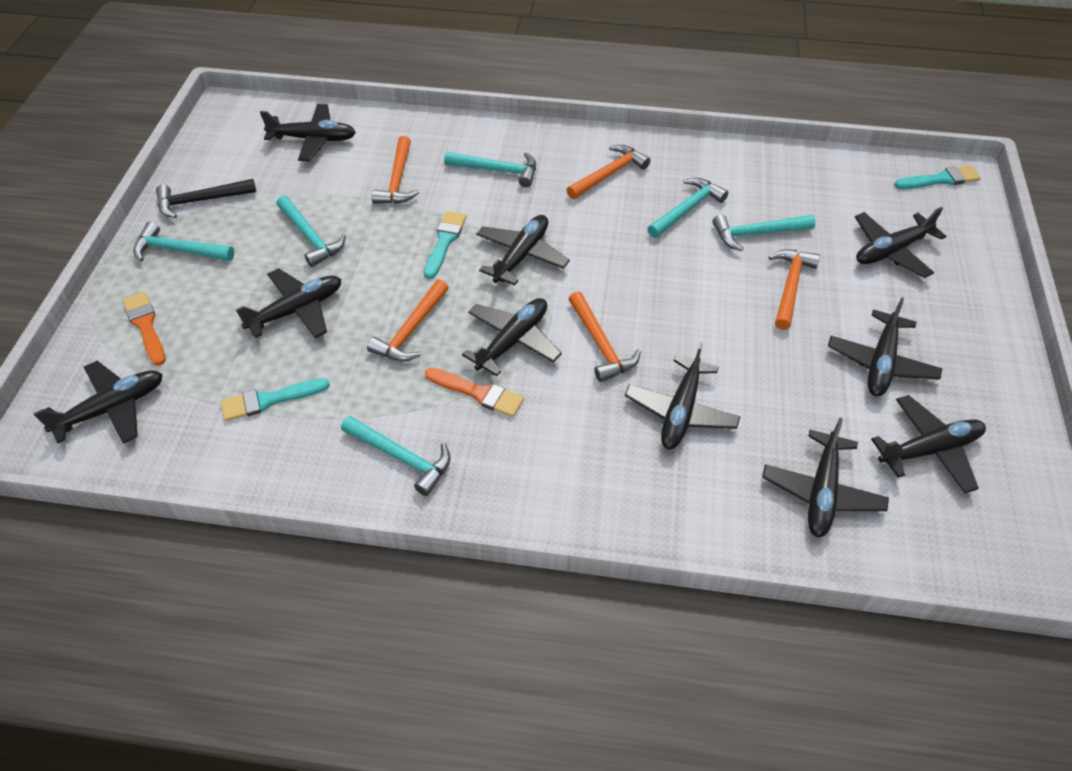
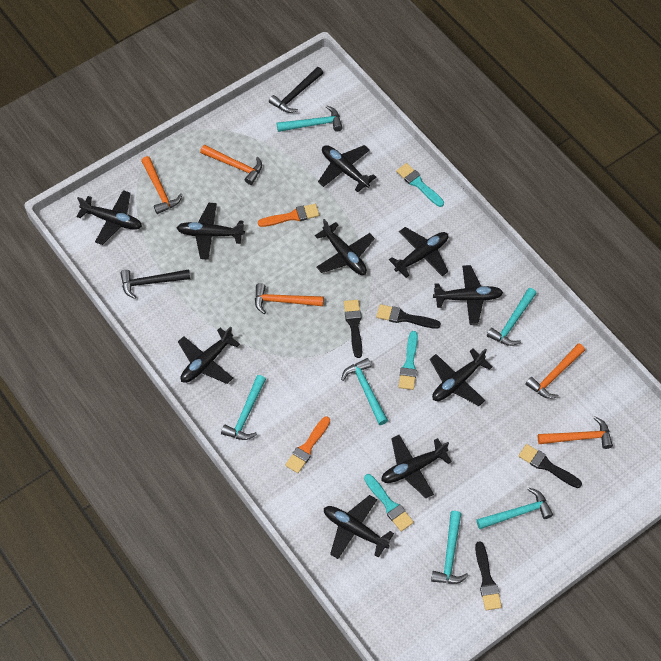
black brush: 0 -> 4
black hammer: 1 -> 2

